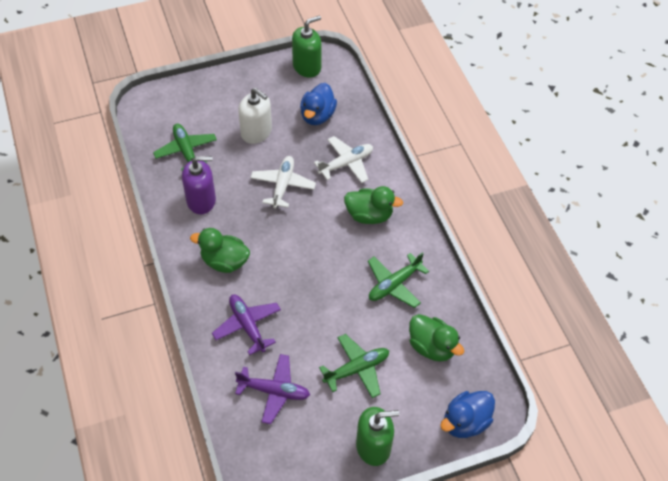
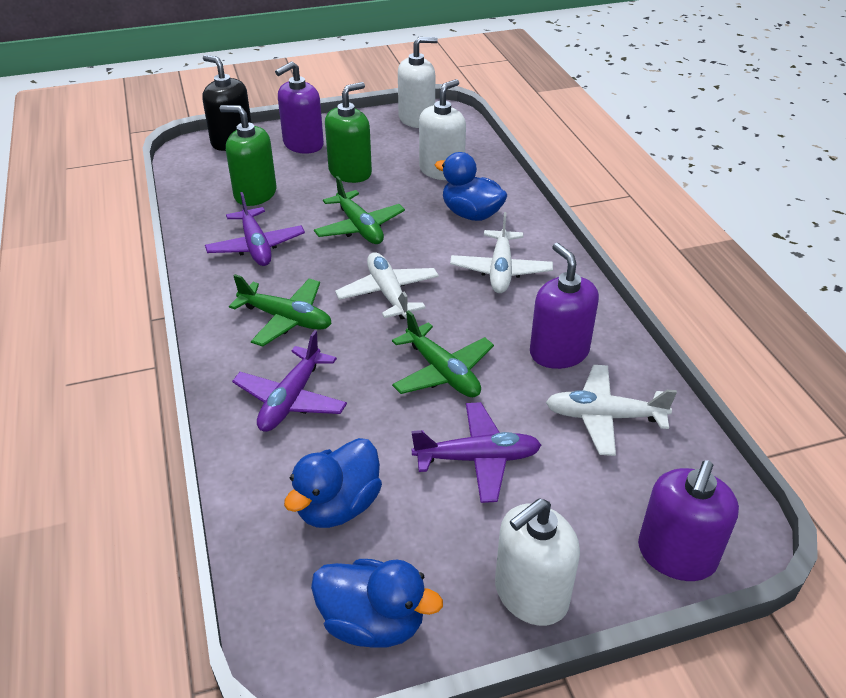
black soap dispenser: 0 -> 1
blue duck: 2 -> 3
green duck: 3 -> 0
purple plane: 2 -> 3
purple soap dispenser: 1 -> 3
white plane: 2 -> 3
white soap dispenser: 1 -> 3

